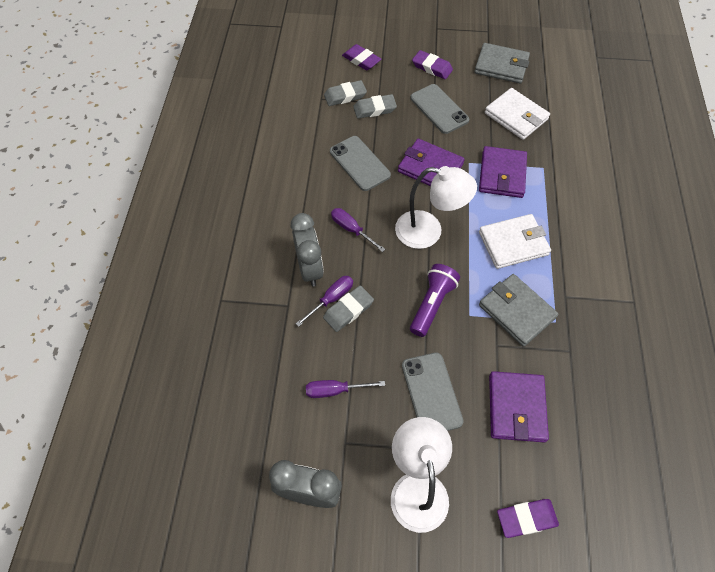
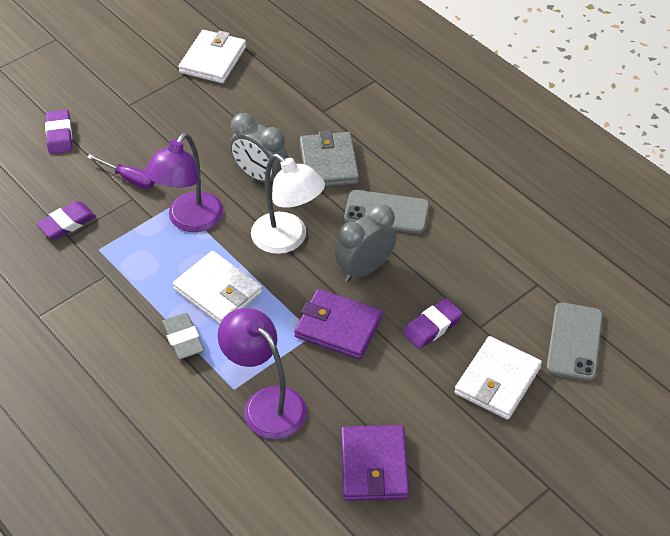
grey eraser: 3 -> 1
grey phone: 3 -> 2
grey wallet: 2 -> 1
purple flashlight: 1 -> 0
purple lamp: 0 -> 2
purple screwdriver: 3 -> 1
purple wallet: 3 -> 2
white lamp: 2 -> 1
white wallet: 2 -> 3

